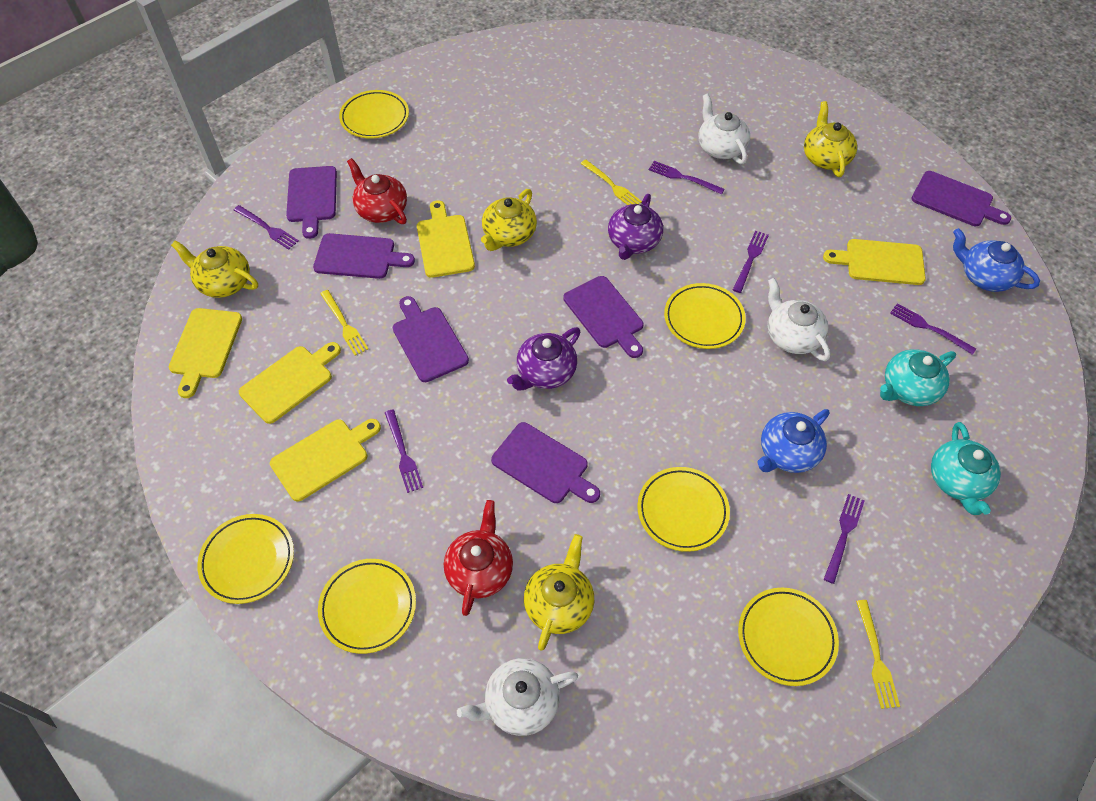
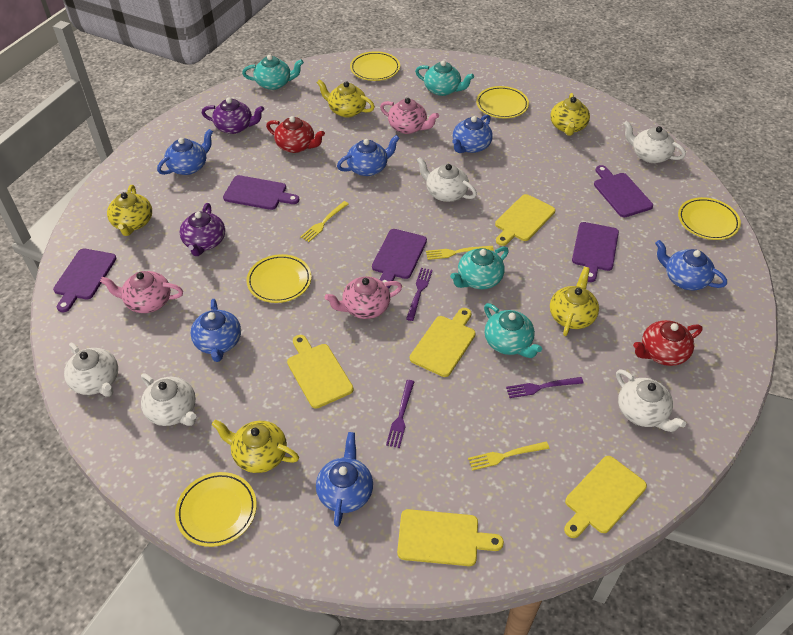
blue teapot: 2 -> 6
pink teapot: 0 -> 3
purple cutting board: 6 -> 5
purple fork: 6 -> 3
turquoise teapot: 2 -> 4
white teapot: 3 -> 5
yellow plate: 6 -> 5
yellow teapot: 4 -> 5

